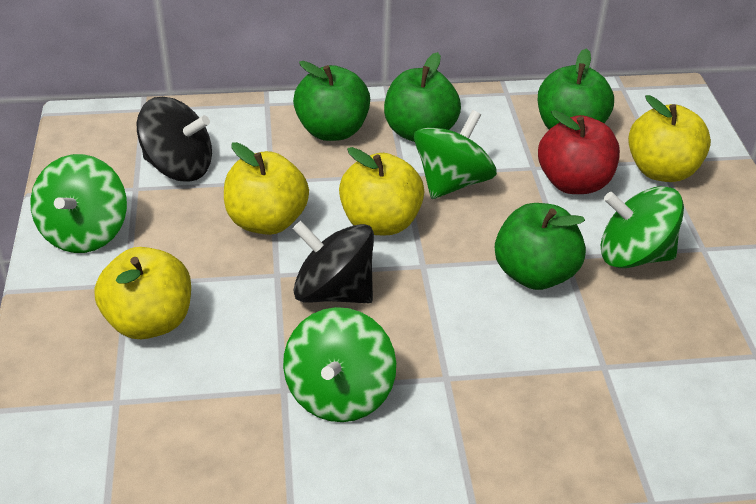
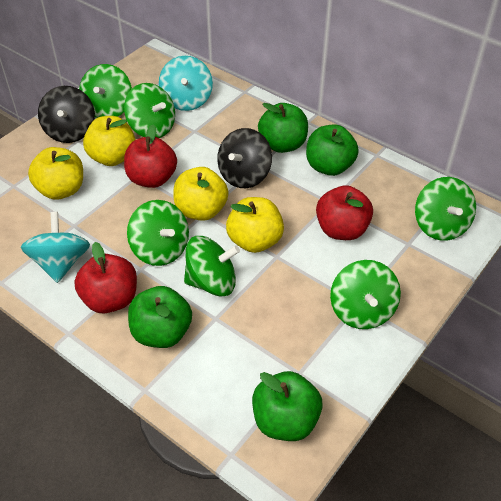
green spinning top: 4 -> 6
red apple: 1 -> 3
turquoise spinning top: 0 -> 2

